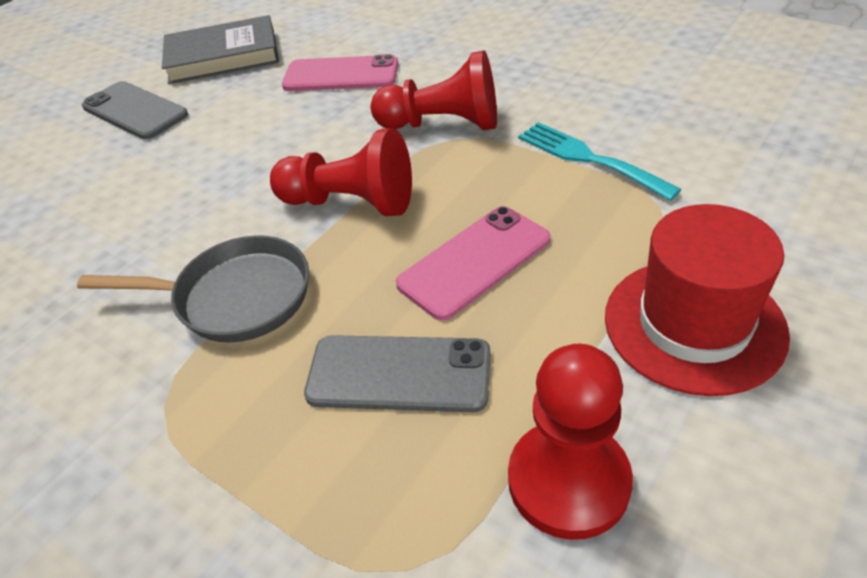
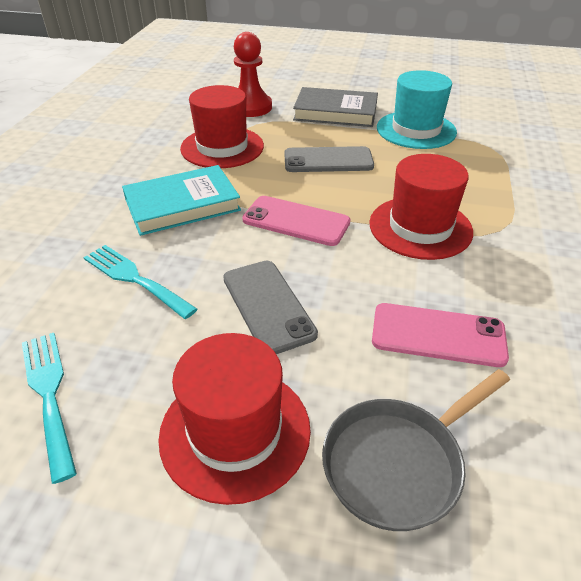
red hat: 1 -> 3
red pawn: 3 -> 1
turquoise book: 0 -> 1
turquoise fork: 1 -> 2
turquoise hat: 0 -> 1

